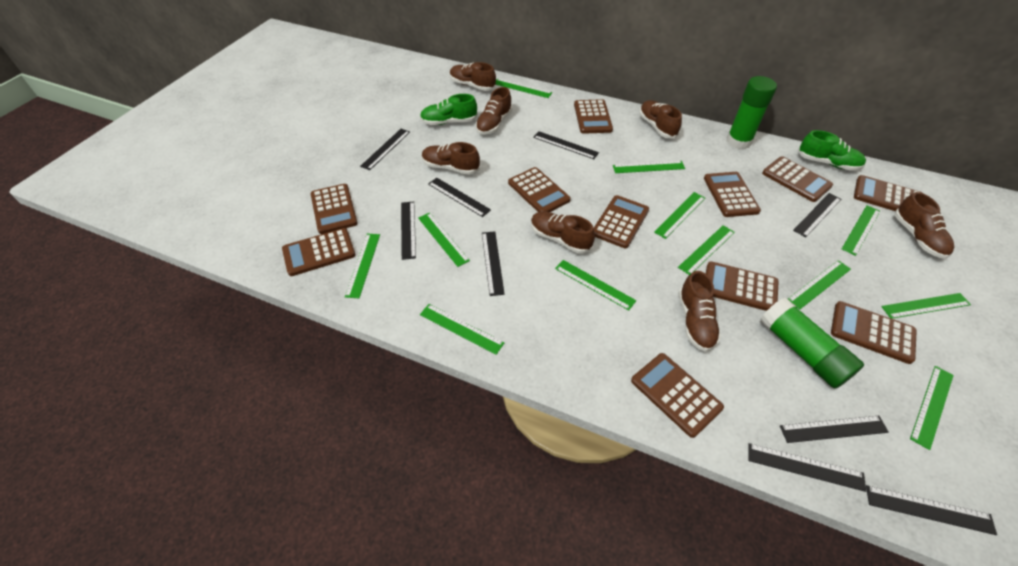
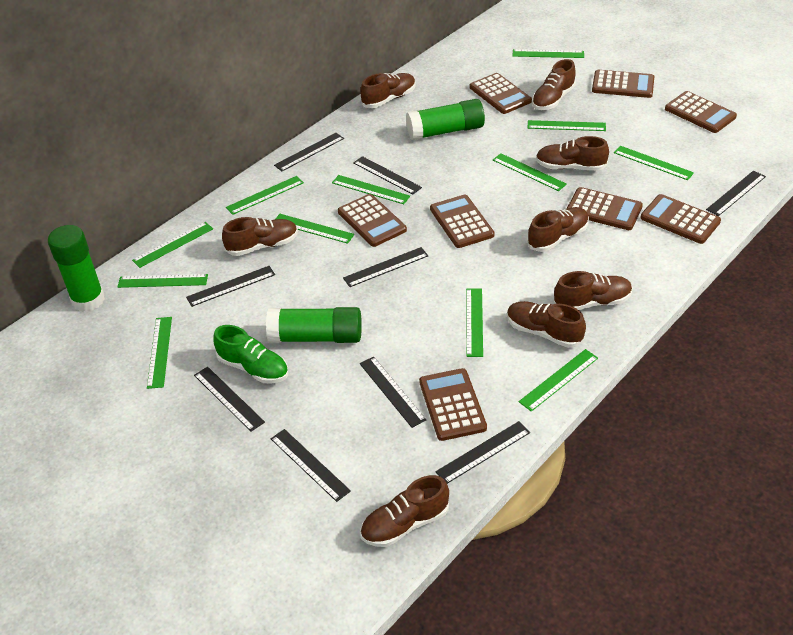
brown calculator: 11 -> 8
brown shoe: 7 -> 8
green glue stick: 2 -> 3
green shoe: 2 -> 1

